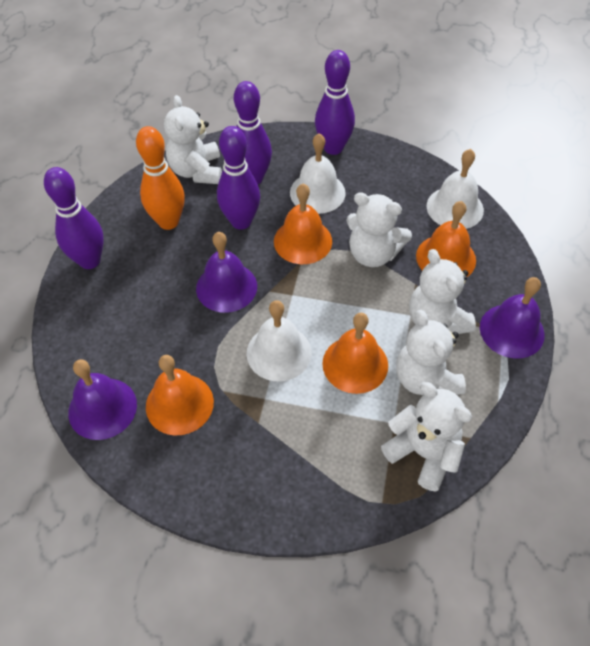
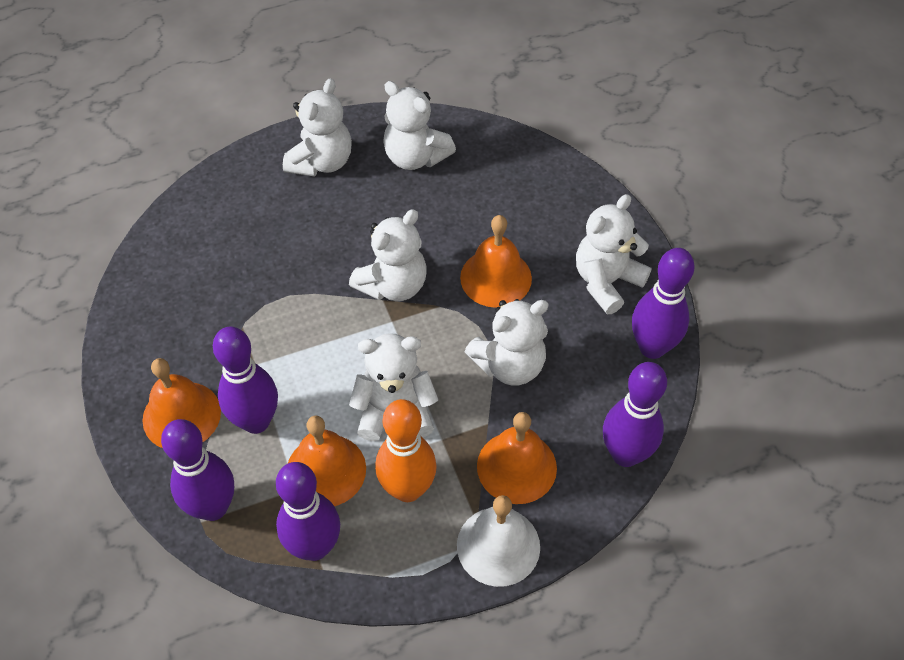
purple bell: 3 -> 0
purple bowling pin: 4 -> 5
white bell: 3 -> 1
white teddy bear: 5 -> 6

